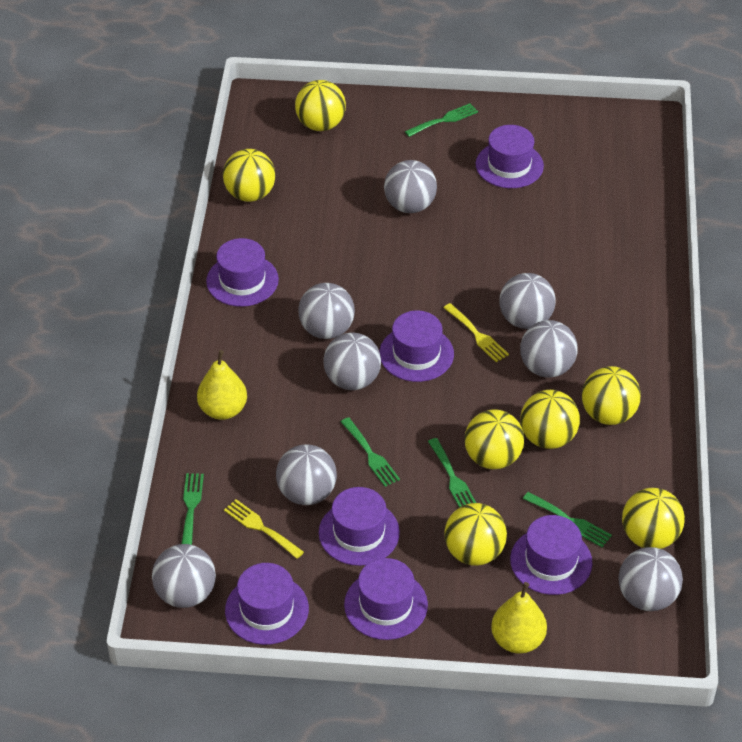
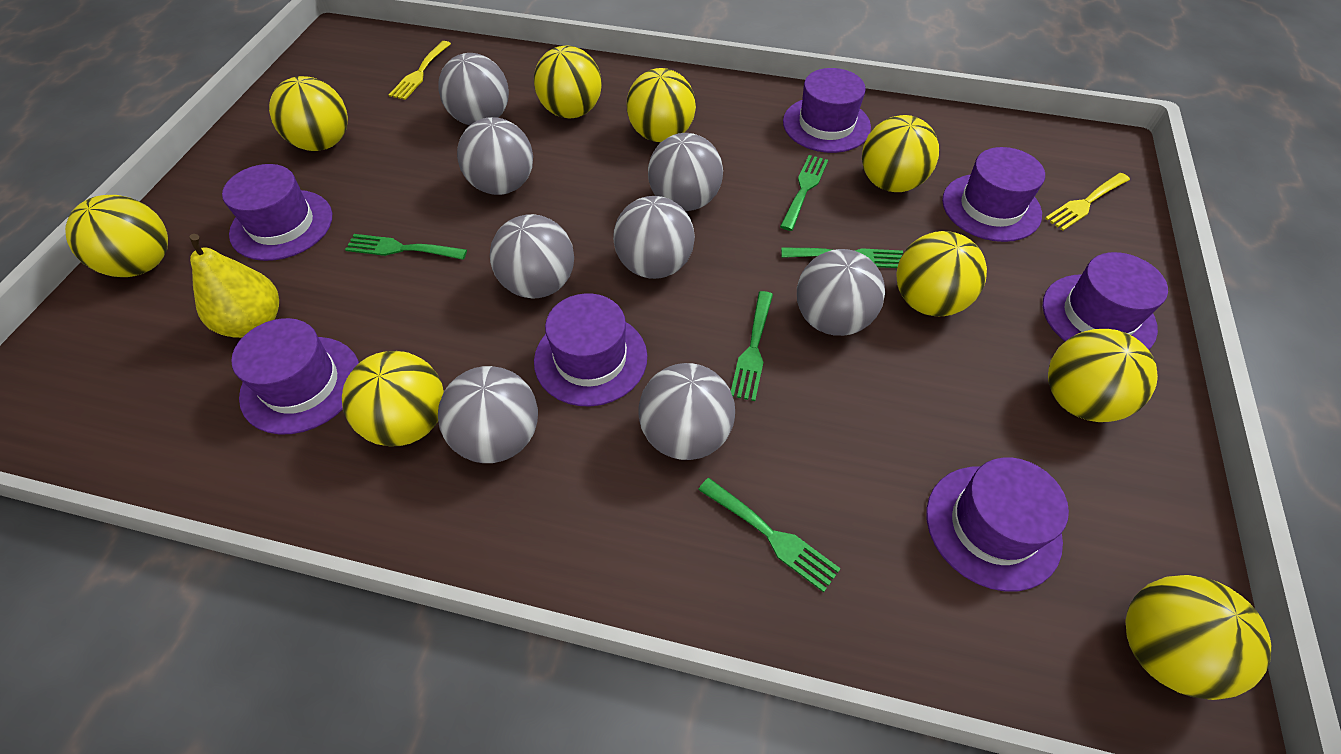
yellow ball: 7 -> 9
yellow pear: 2 -> 1

